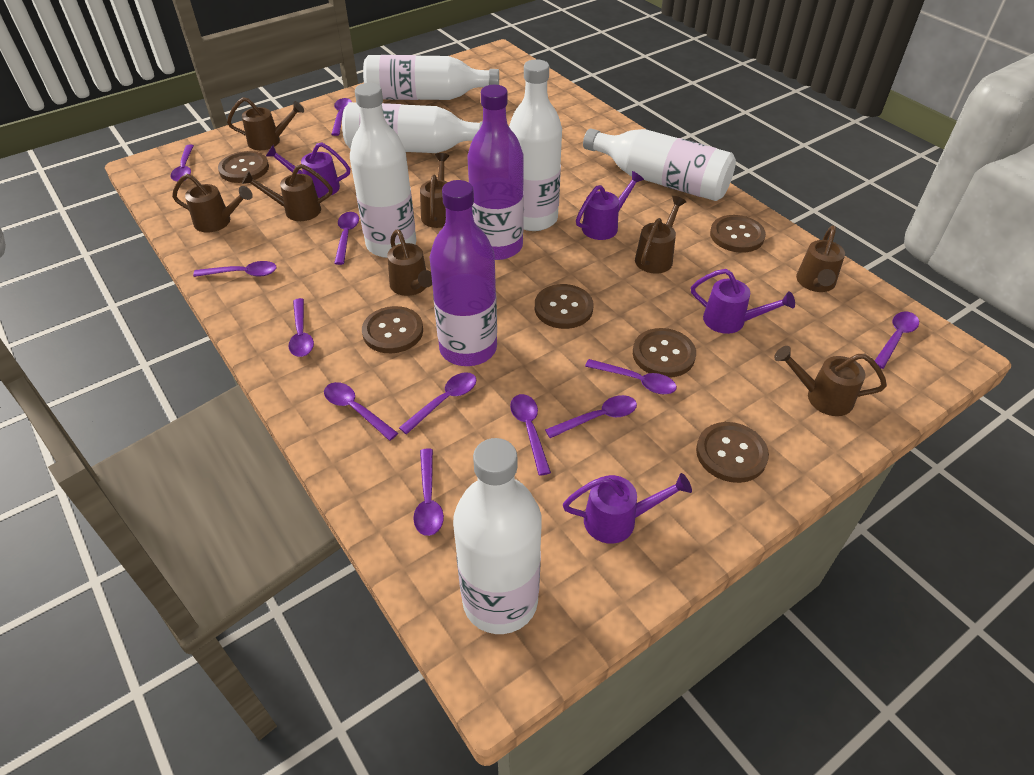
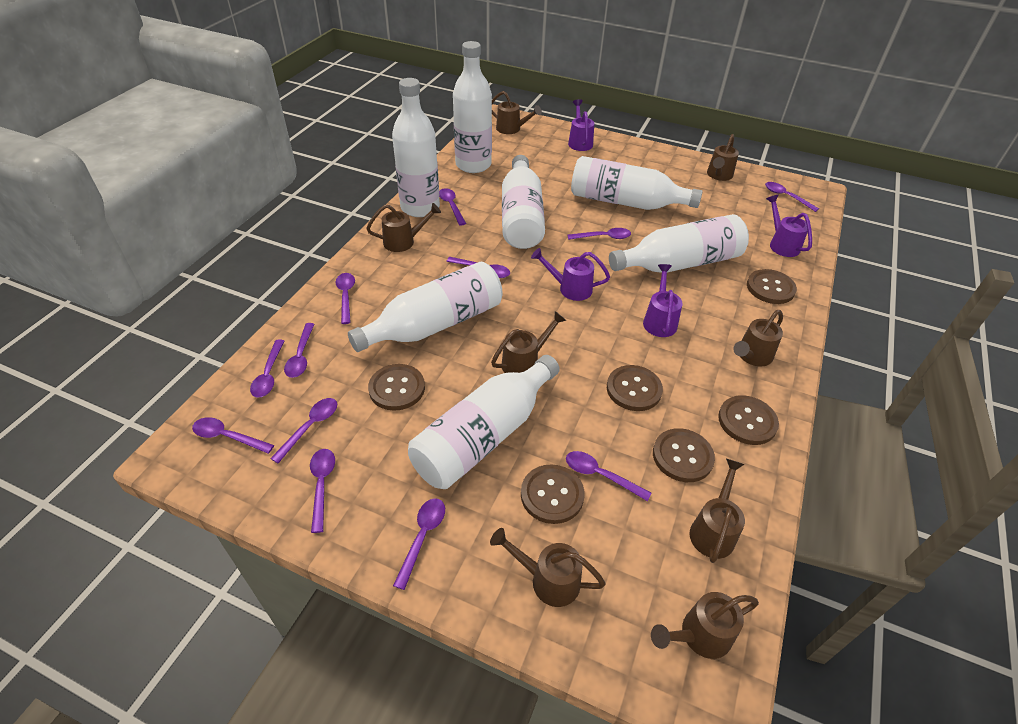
purple bottle: 2 -> 0
white bottle: 6 -> 7

